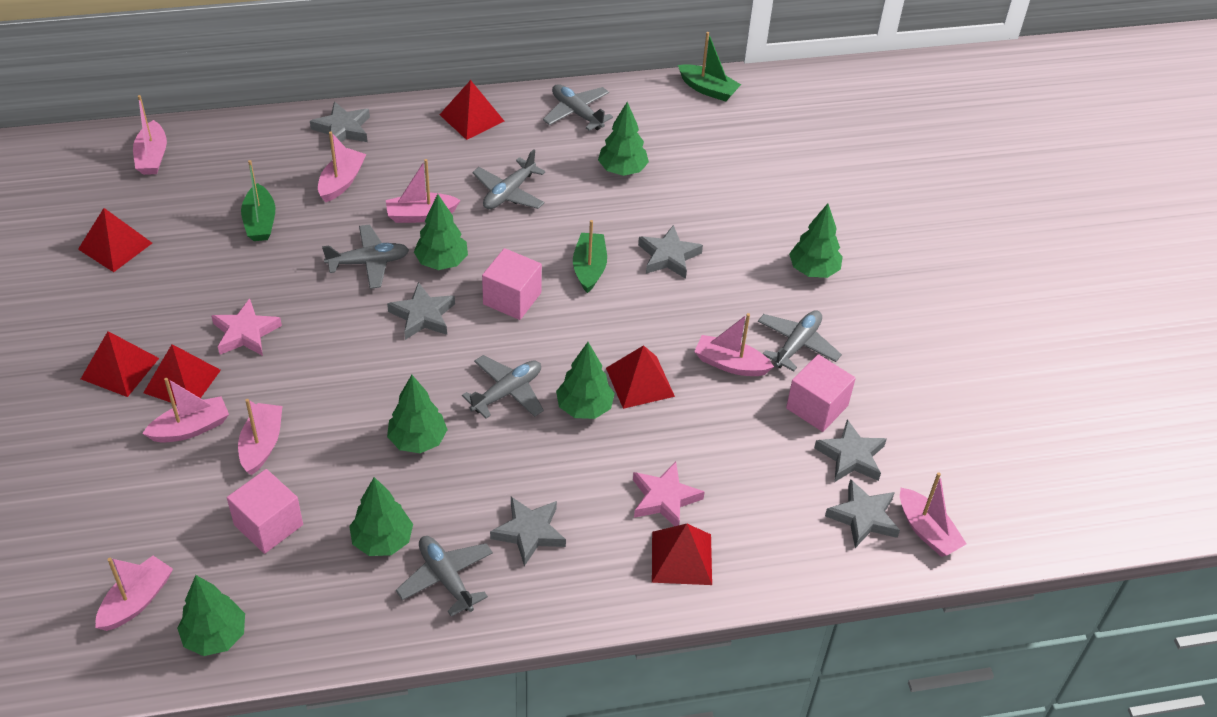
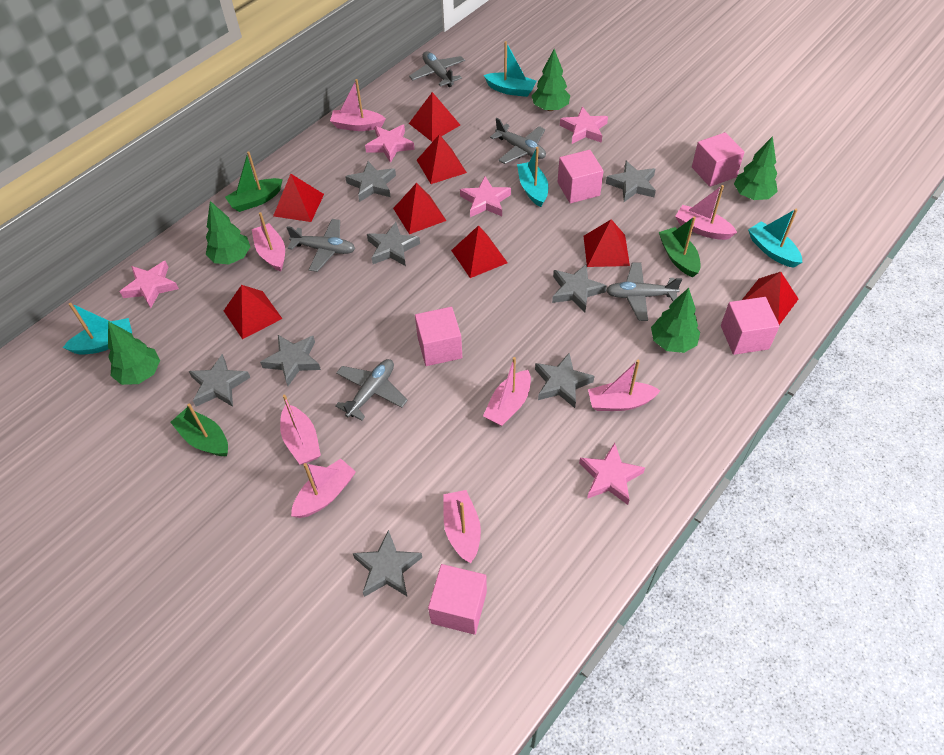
green tree: 7 -> 5
grey plane: 6 -> 5
grey star: 6 -> 8
pink cube: 3 -> 5
pink star: 2 -> 5
red pyramid: 6 -> 8
turquoise boat: 0 -> 4

